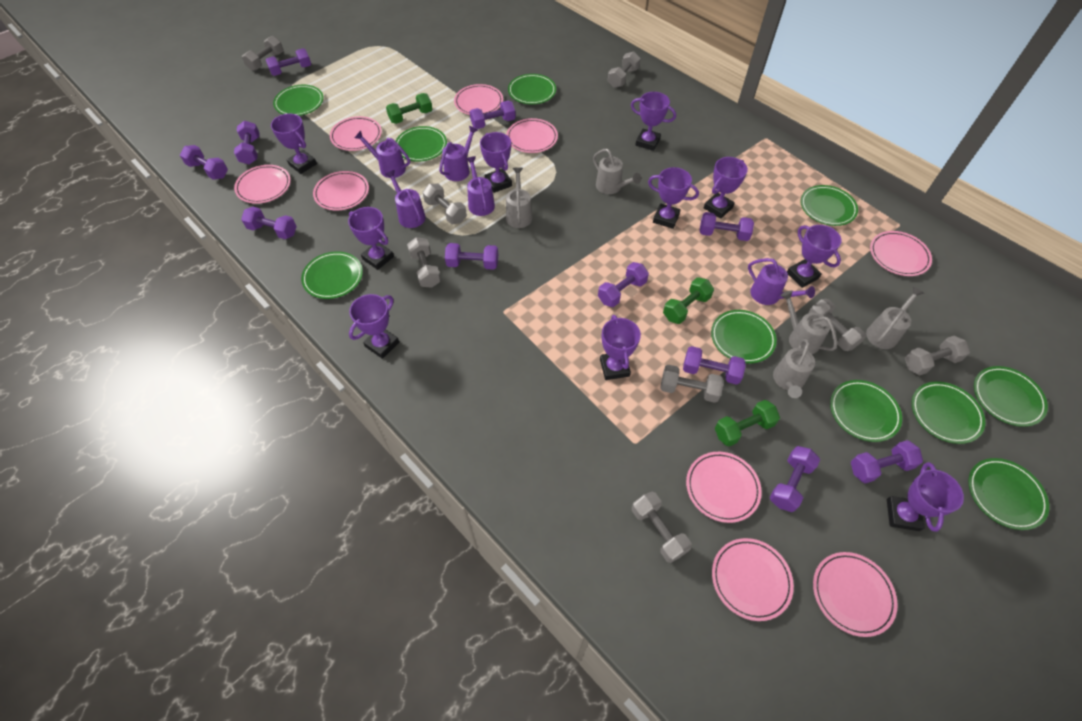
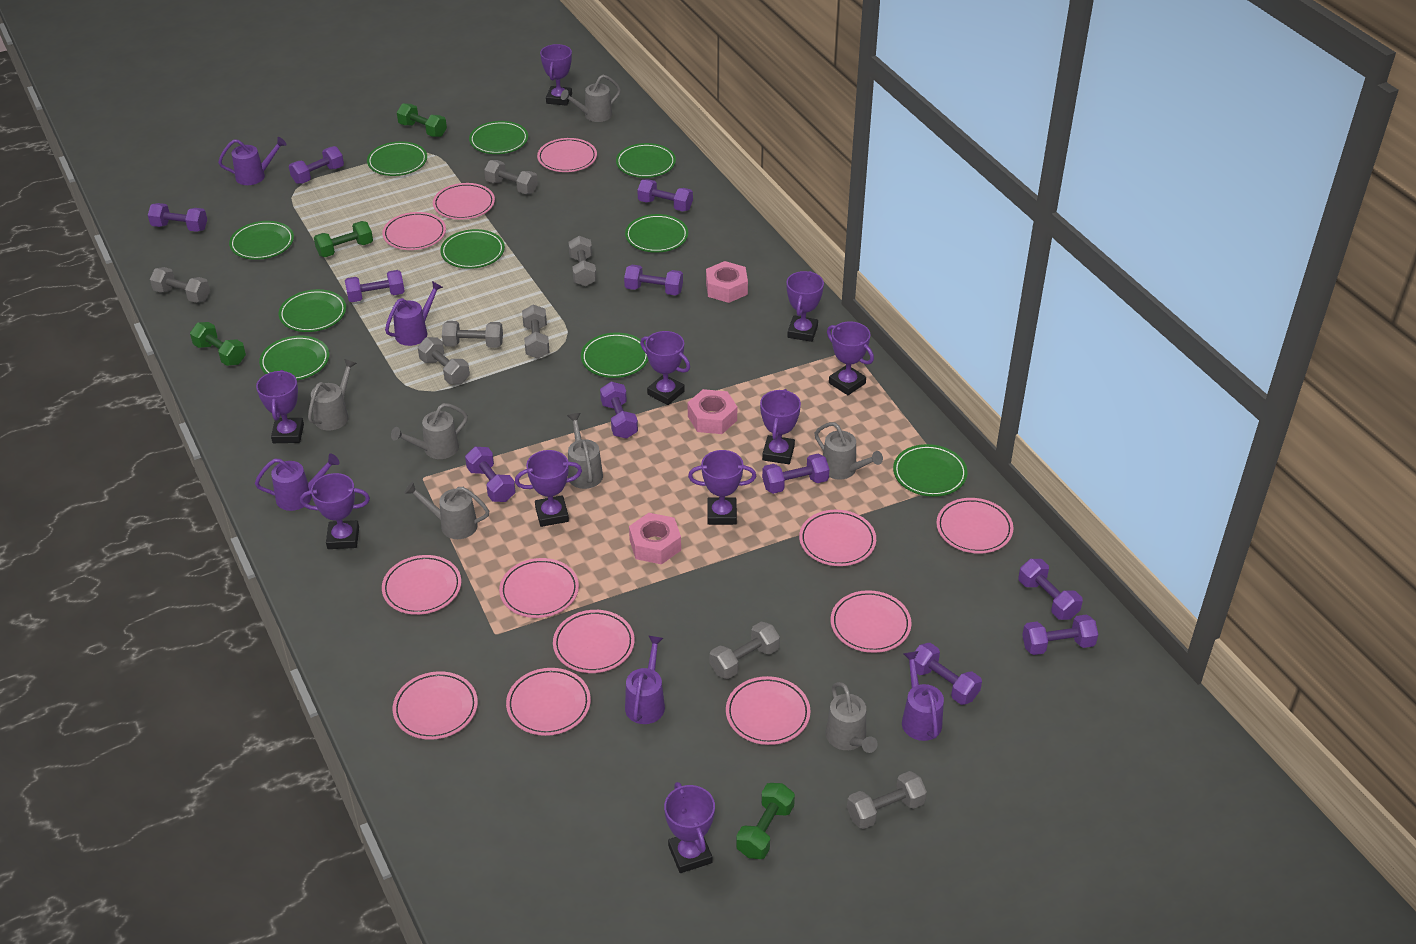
green dumbbell: 3 -> 4
grey watering can: 5 -> 7
pink nut: 0 -> 3
pink plate: 9 -> 12

